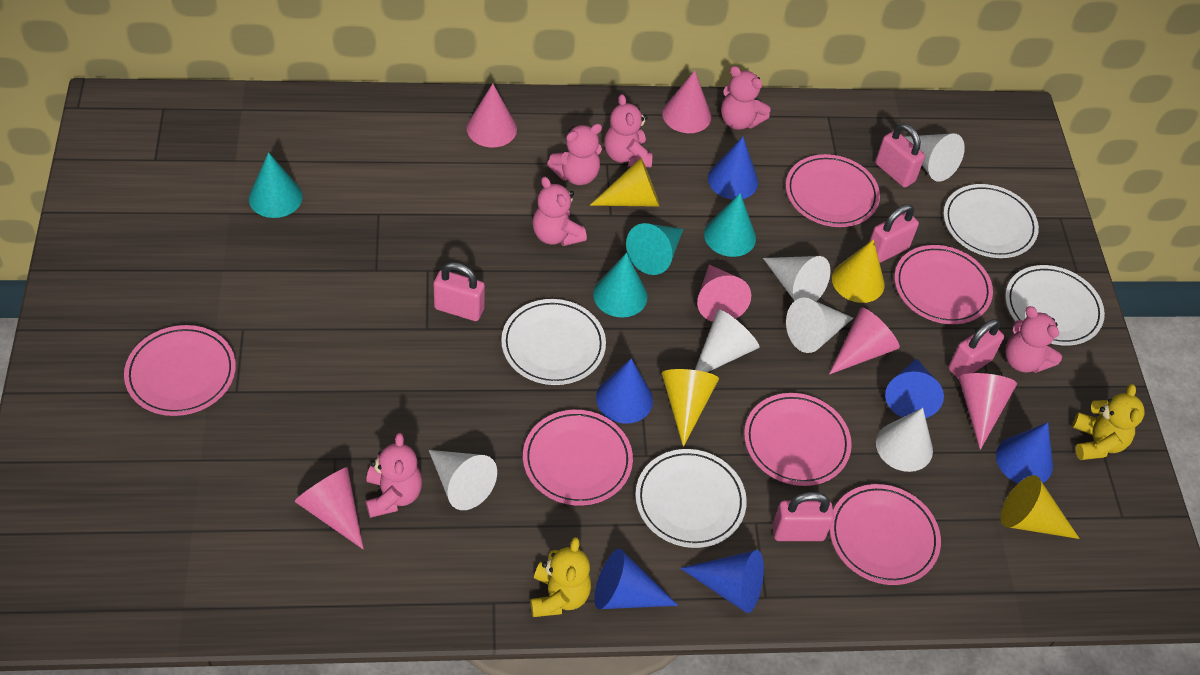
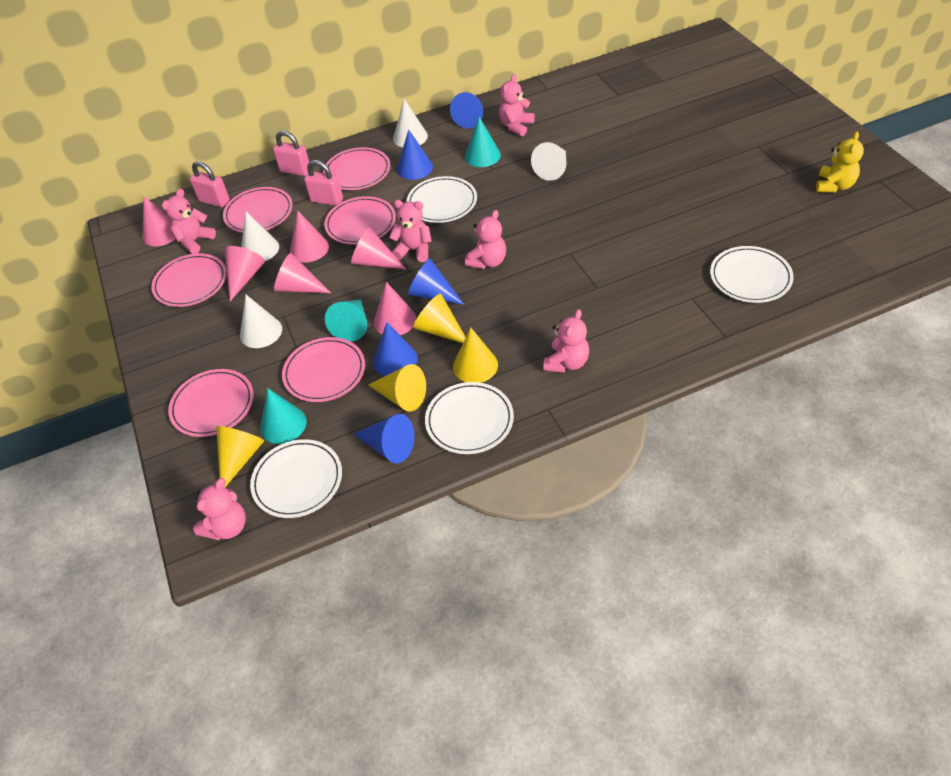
blue cone: 6 -> 5
pink padlock: 5 -> 3
turquoise cone: 4 -> 3
white cone: 6 -> 4
yellow teddy bear: 2 -> 1

